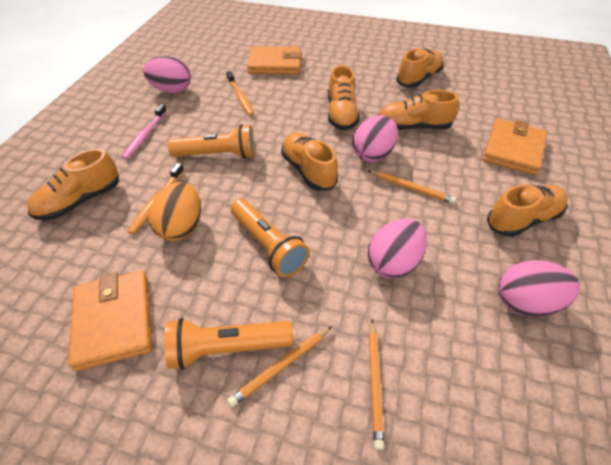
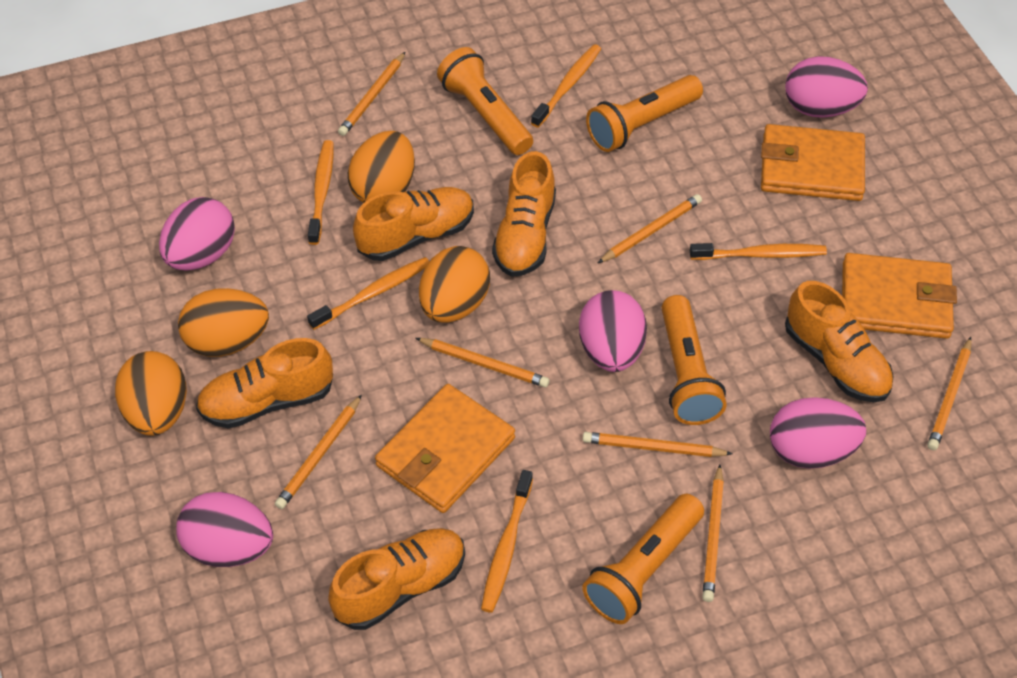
orange egg: 1 -> 4
orange flashlight: 3 -> 4
orange pencil: 3 -> 7
orange shoe: 6 -> 5
orange toothbrush: 2 -> 5
pink egg: 4 -> 5
pink toothbrush: 1 -> 0

